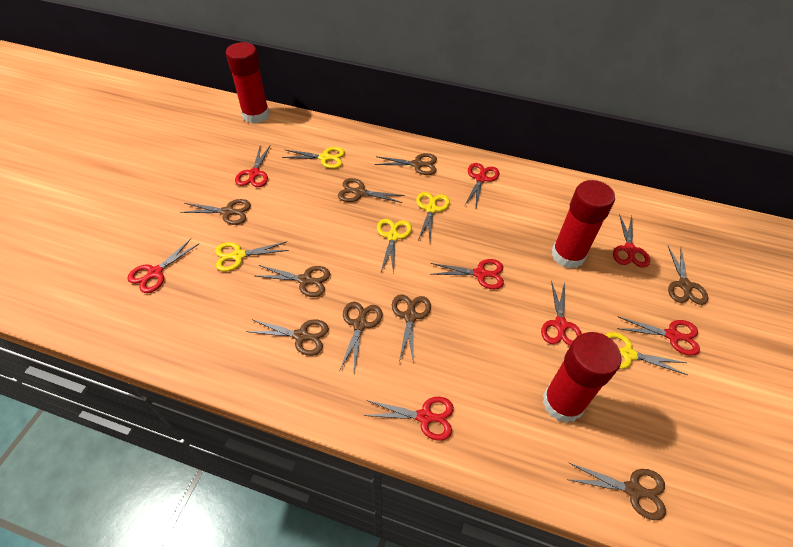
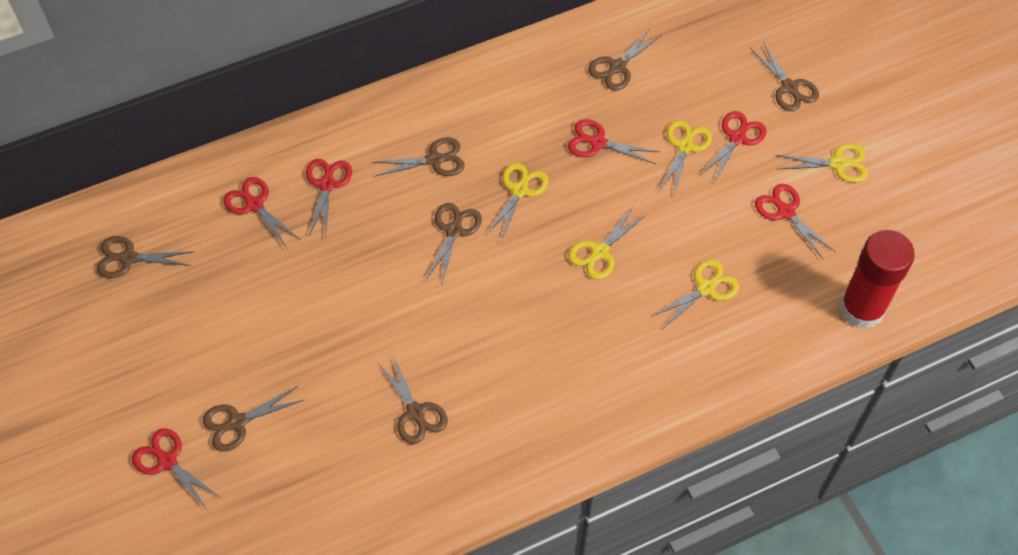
brown scissors: 9 -> 7
red glue stick: 3 -> 1
red scissors: 8 -> 6

